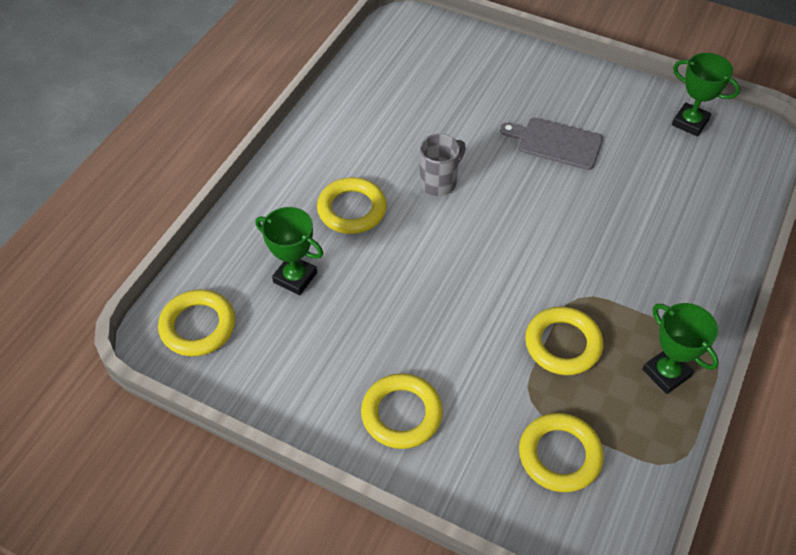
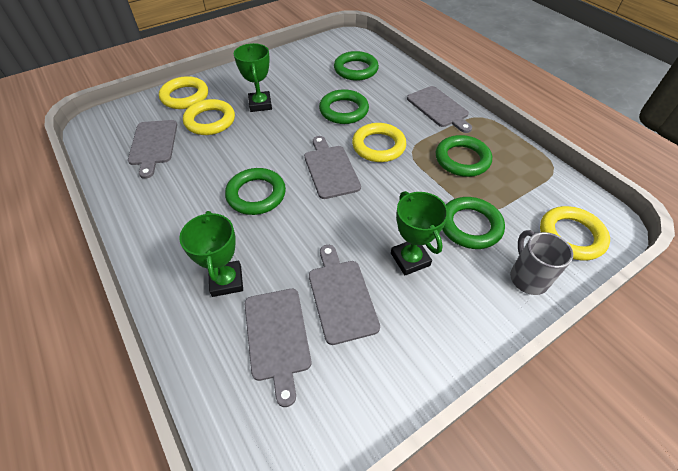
green ring: 0 -> 5
grey cutting board: 1 -> 5
yellow ring: 5 -> 4

